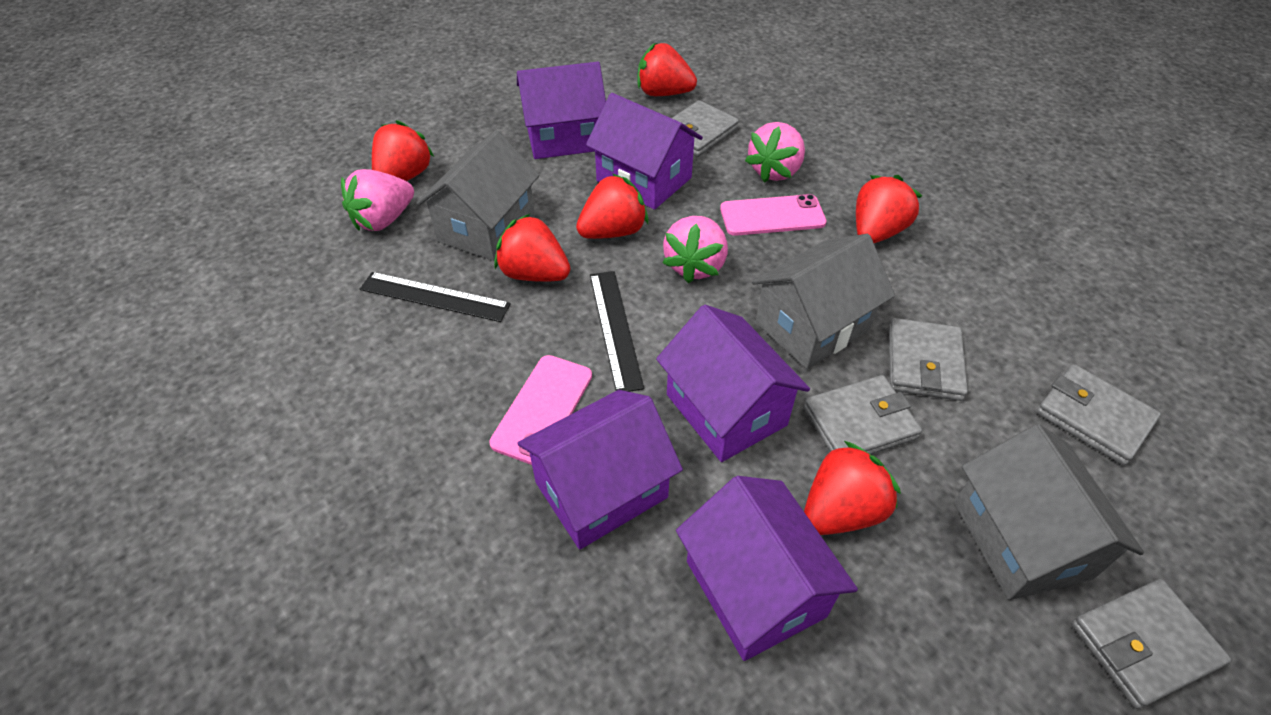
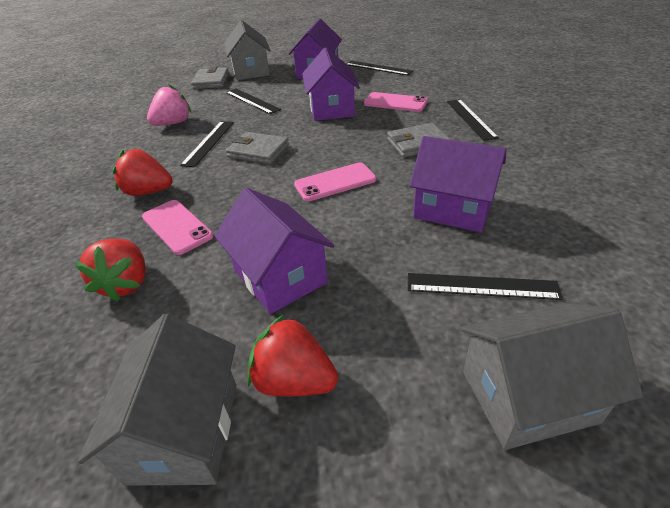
black ruler: 2 -> 5
grey wallet: 5 -> 3
pink phone: 2 -> 3
pink strawberry: 3 -> 1
purple house: 5 -> 4
red strawberry: 6 -> 3

